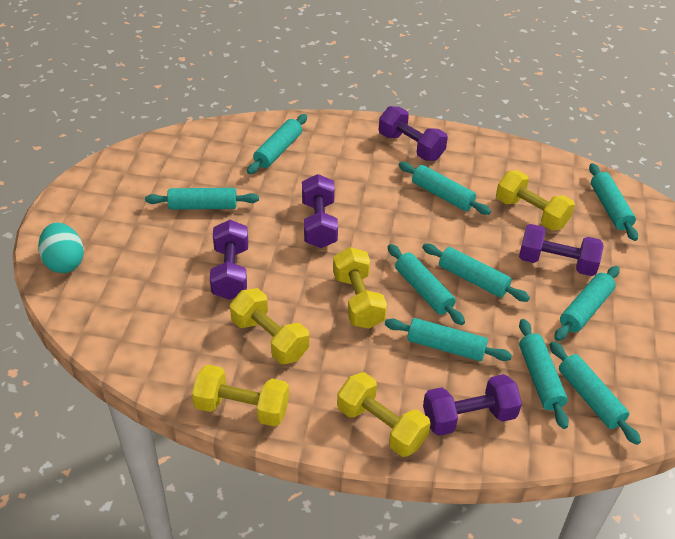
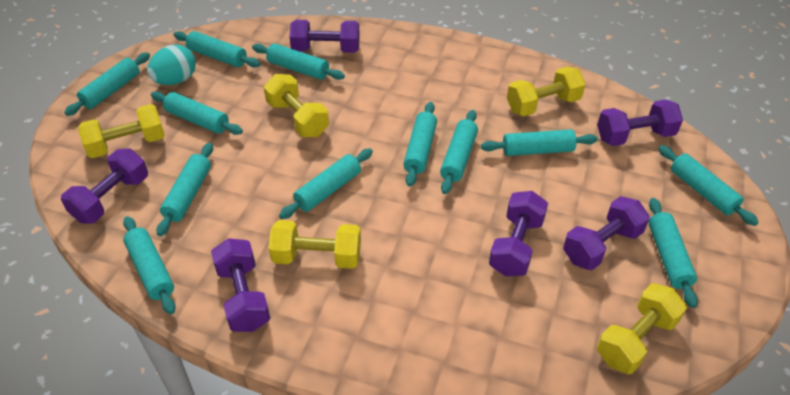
purple dumbbell: 5 -> 6
turquoise rolling pin: 10 -> 12

